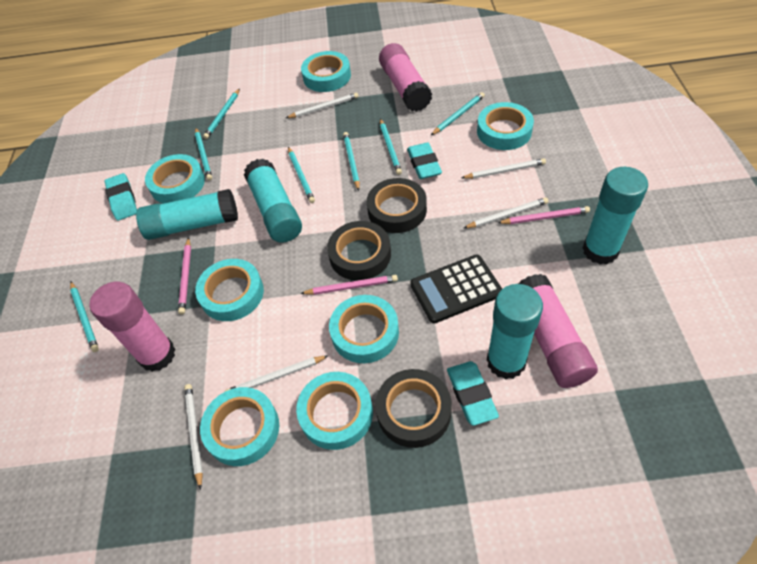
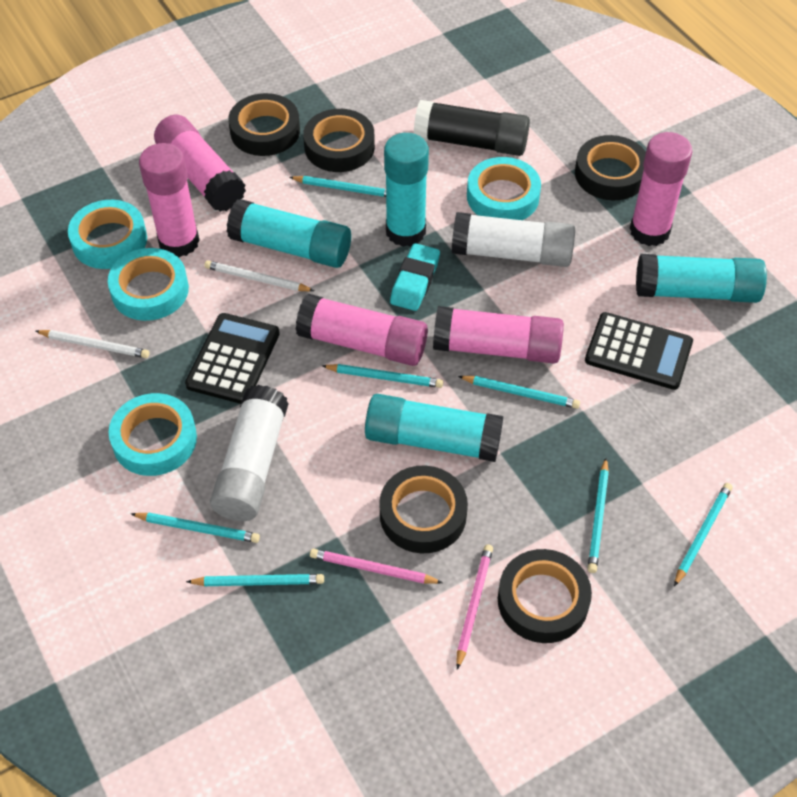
black calculator: 1 -> 2
black glue stick: 0 -> 1
black tape: 3 -> 5
pink glue stick: 3 -> 5
pink pencil: 3 -> 2
turquoise eraser: 3 -> 1
turquoise tape: 7 -> 4
white glue stick: 0 -> 2
white pencil: 5 -> 2

